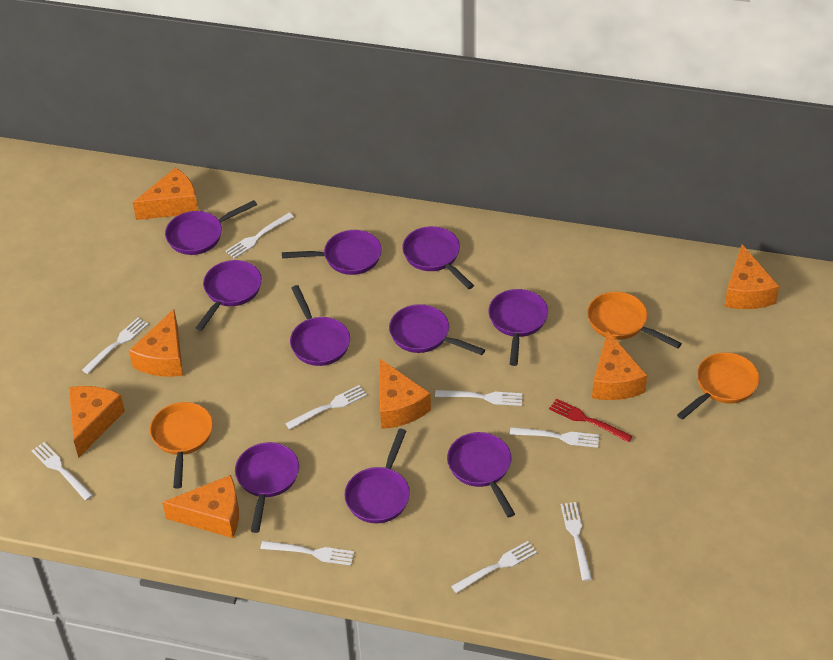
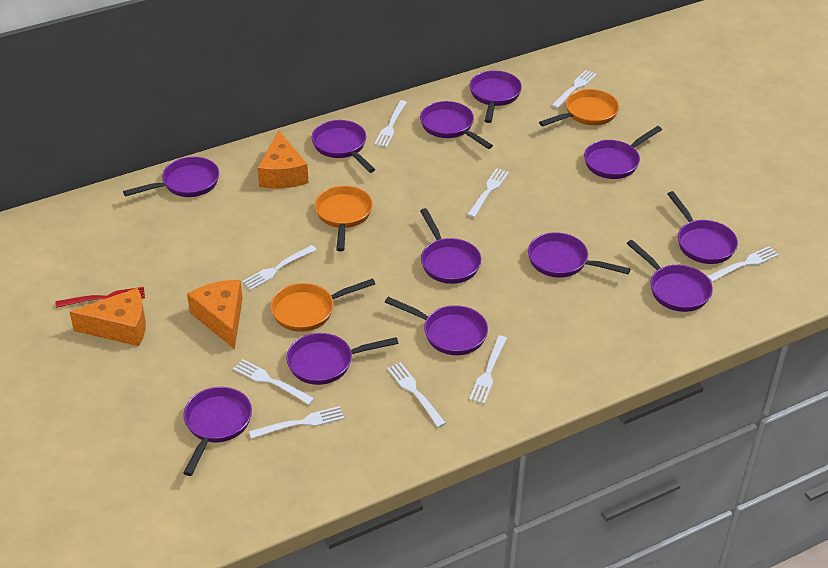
orange cheese: 7 -> 3
purple pan: 10 -> 12

